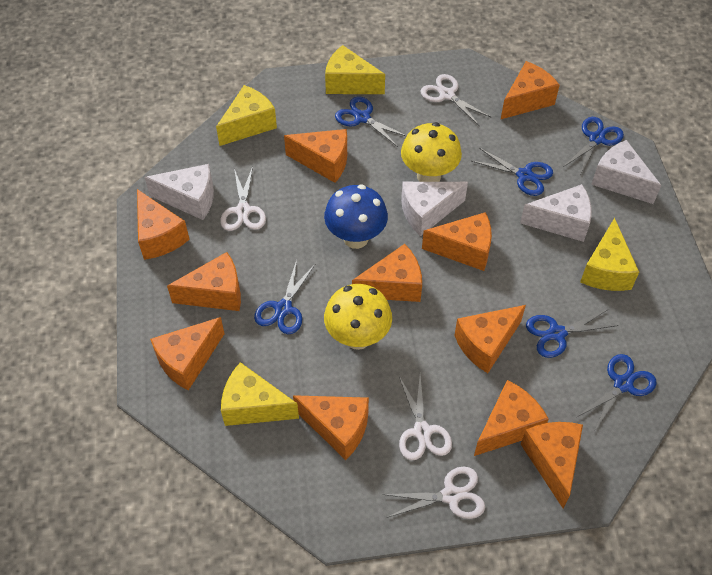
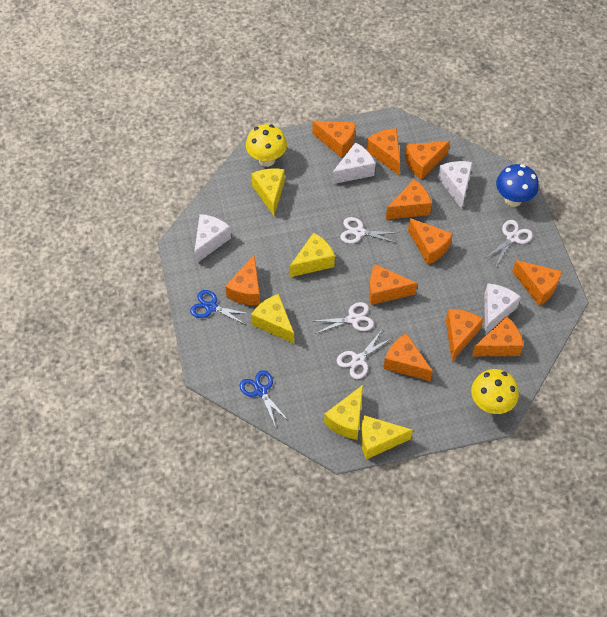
blue scissors: 6 -> 2
yellow cheese: 4 -> 5

